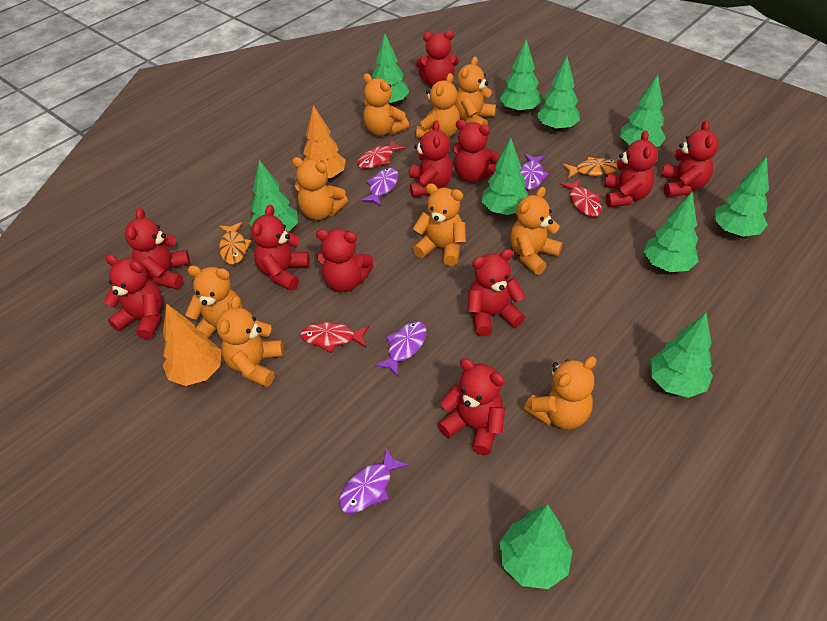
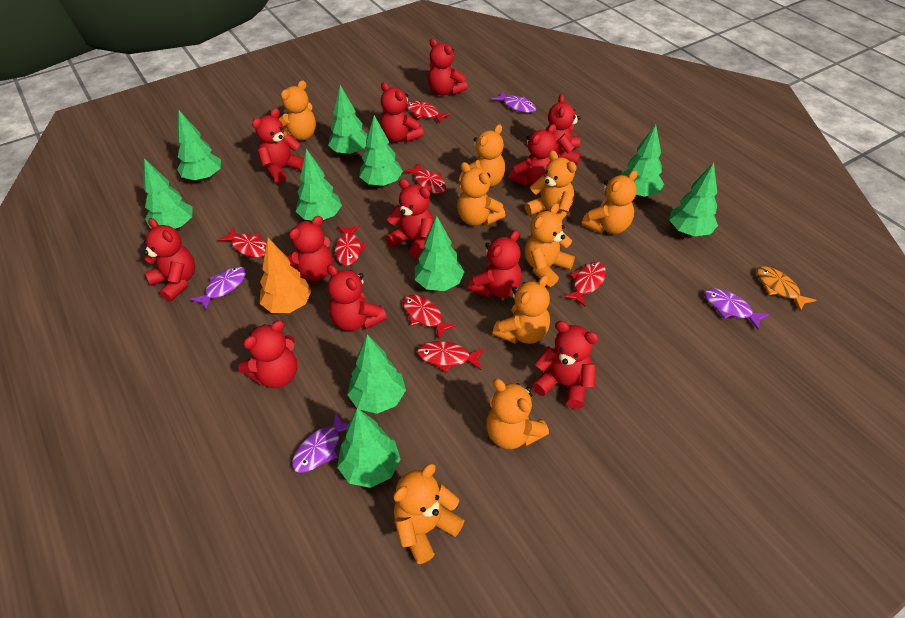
orange fish: 2 -> 1
orange tree: 2 -> 1
red fish: 3 -> 7
red teddy bear: 11 -> 12

